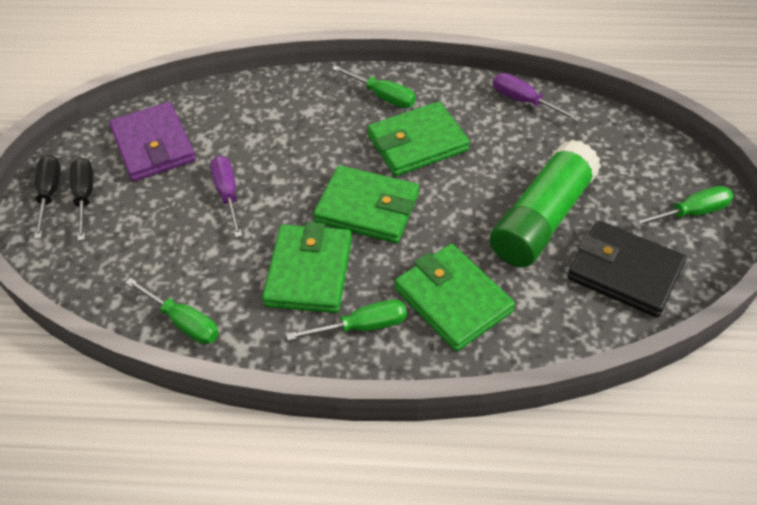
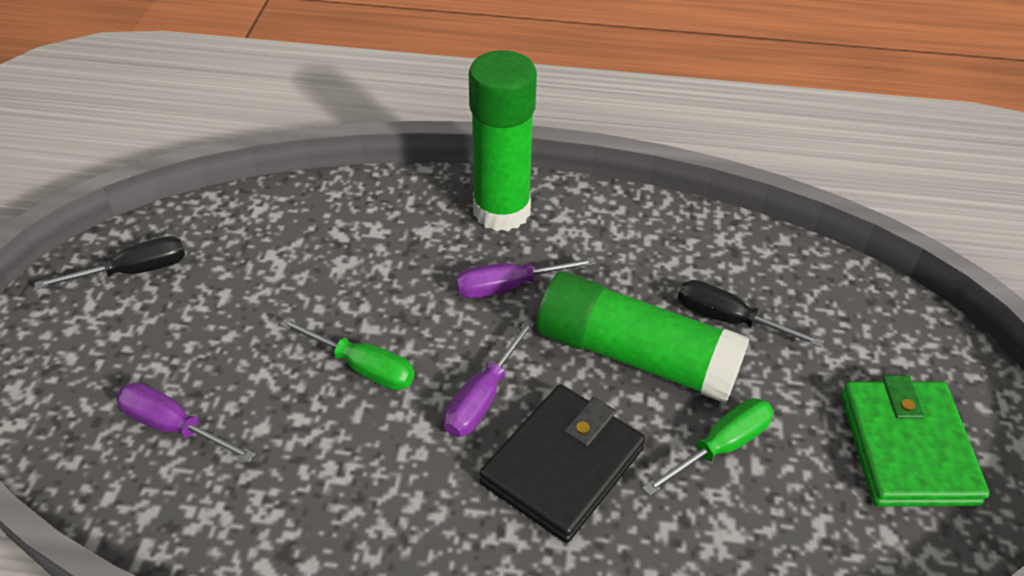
green glue stick: 1 -> 2
green screwdriver: 4 -> 2
green wallet: 4 -> 1
purple screwdriver: 2 -> 3
purple wallet: 1 -> 0

